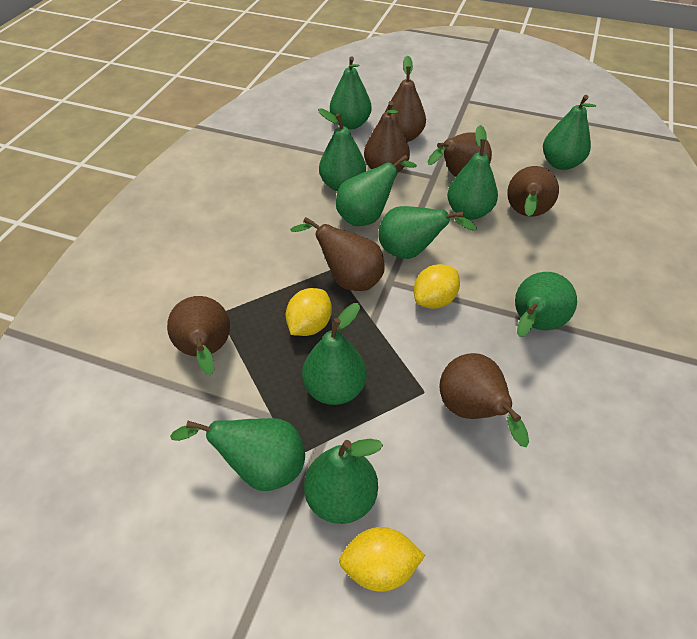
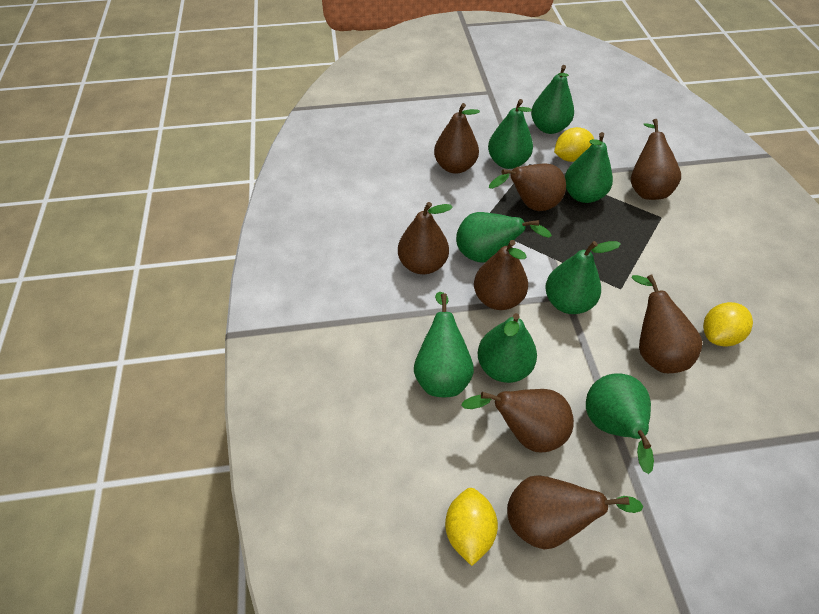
brown pear: 7 -> 8
green pear: 10 -> 8

